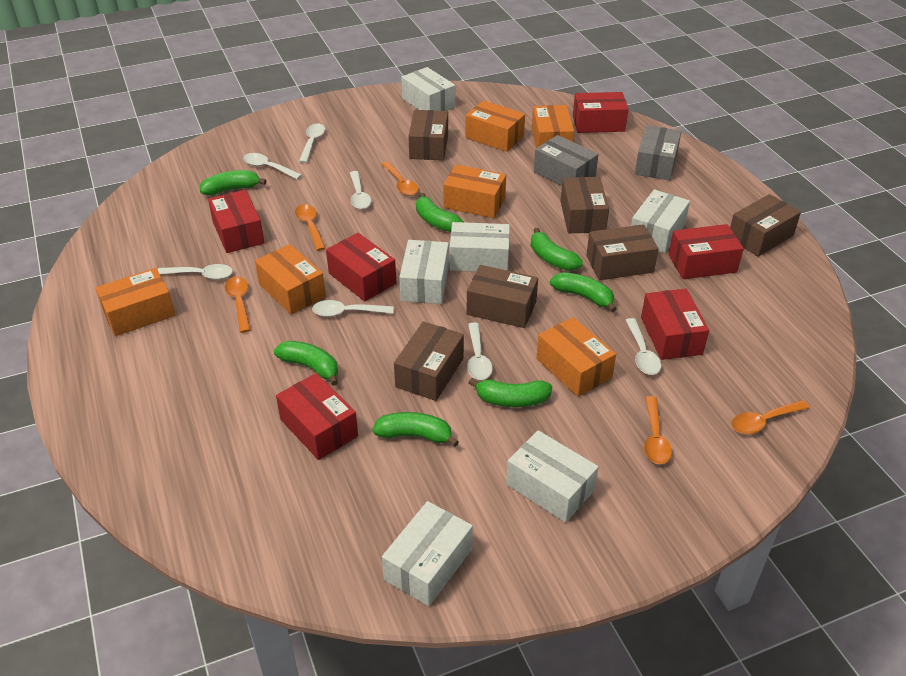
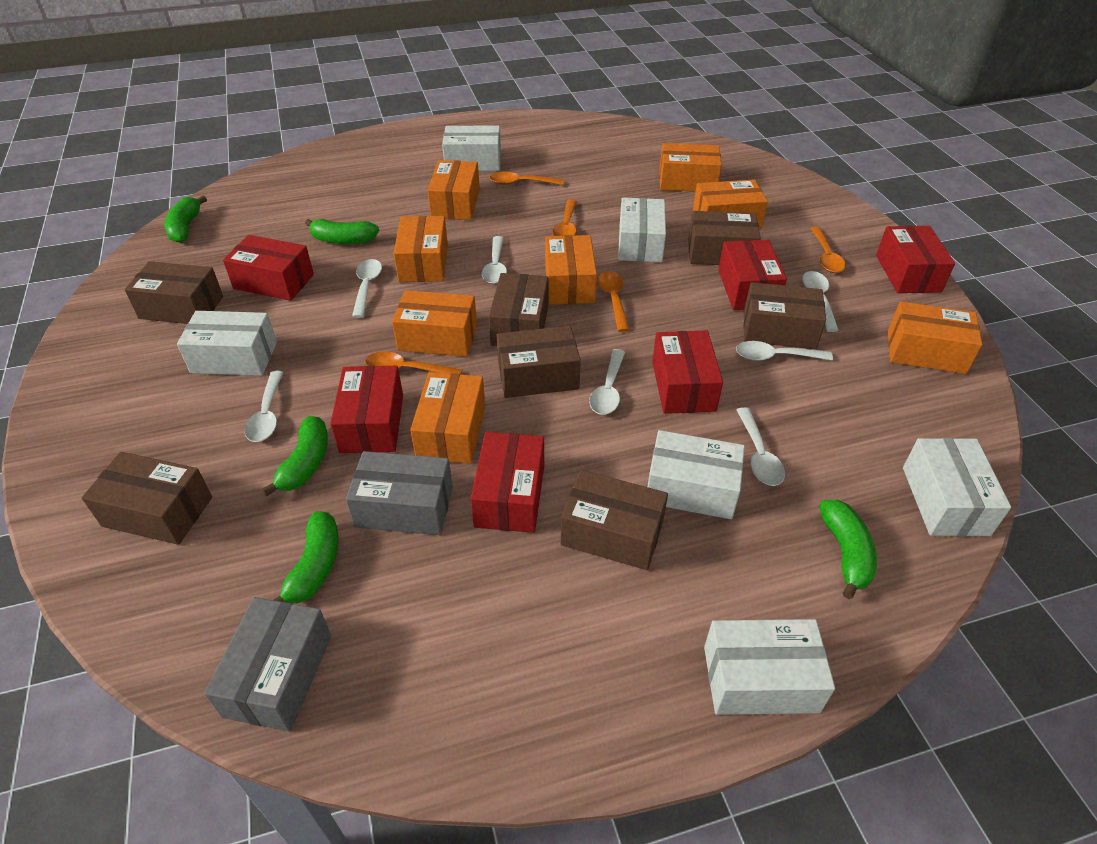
brown box: 6 -> 7
green banana: 7 -> 5
orange box: 6 -> 8

